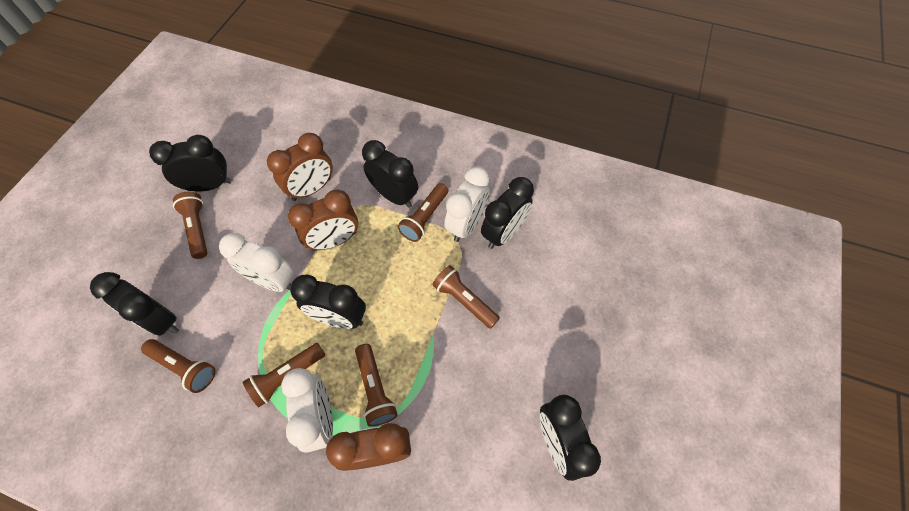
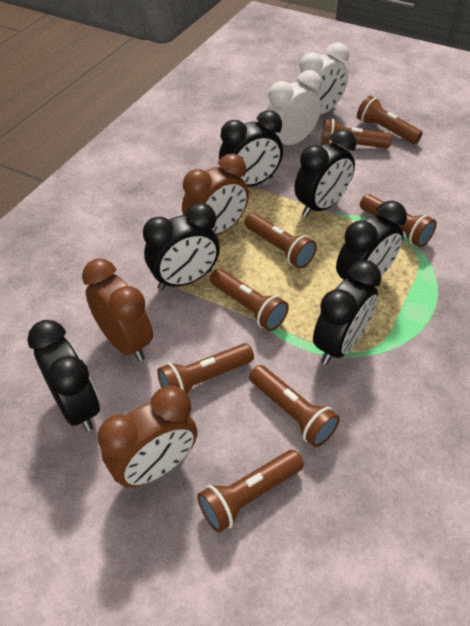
brown flashlight: 6 -> 8
white clock: 3 -> 2

